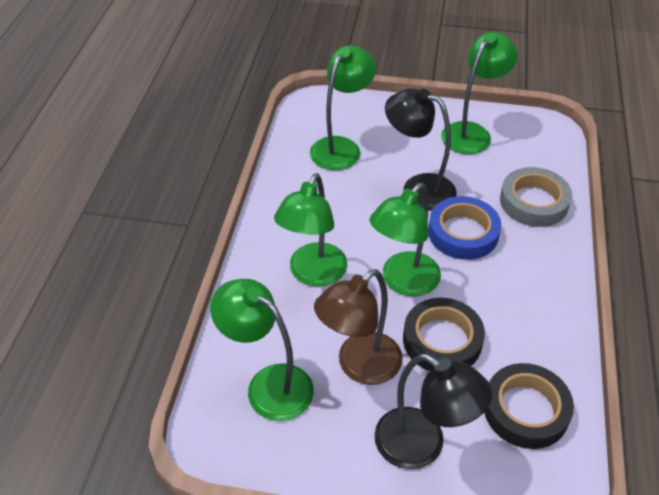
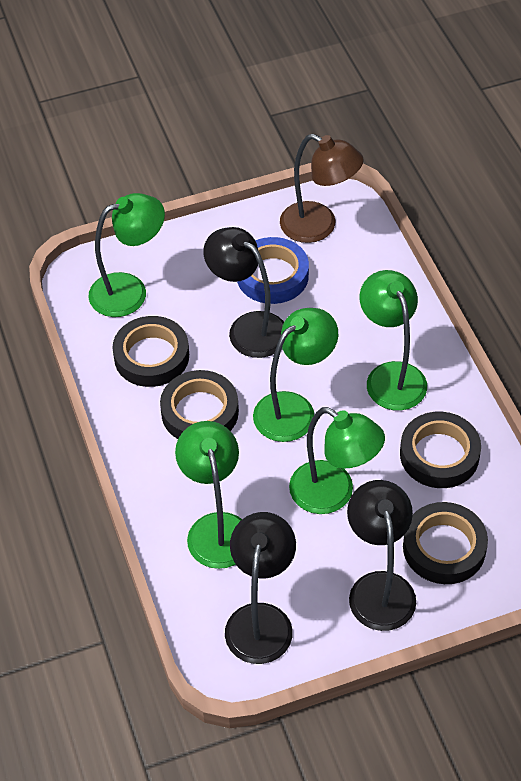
black lamp: 2 -> 3
black tape: 2 -> 4
grey tape: 1 -> 0

